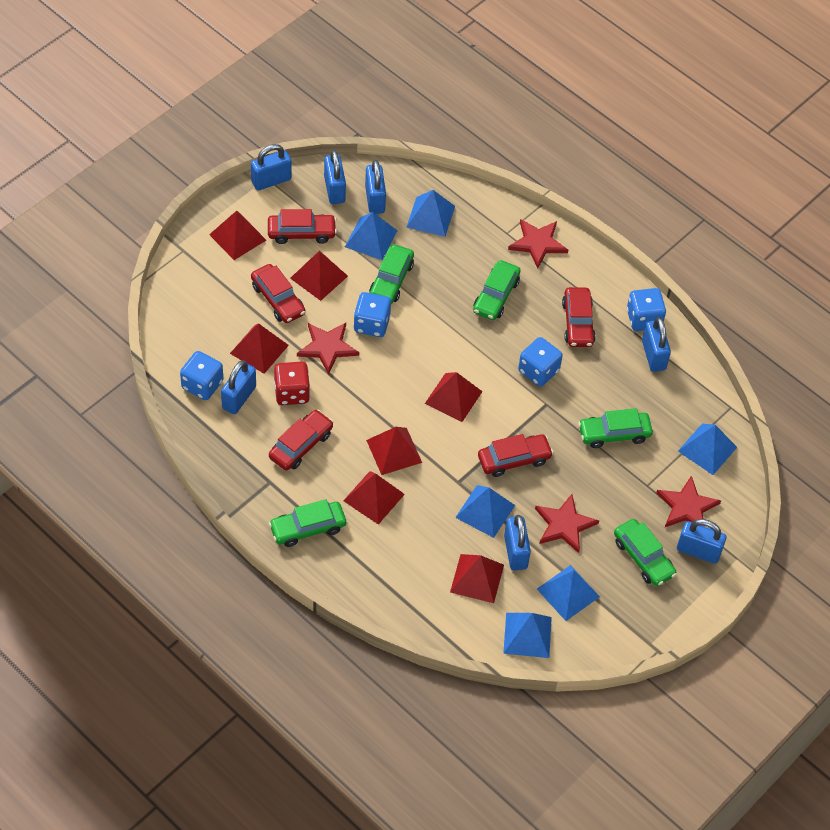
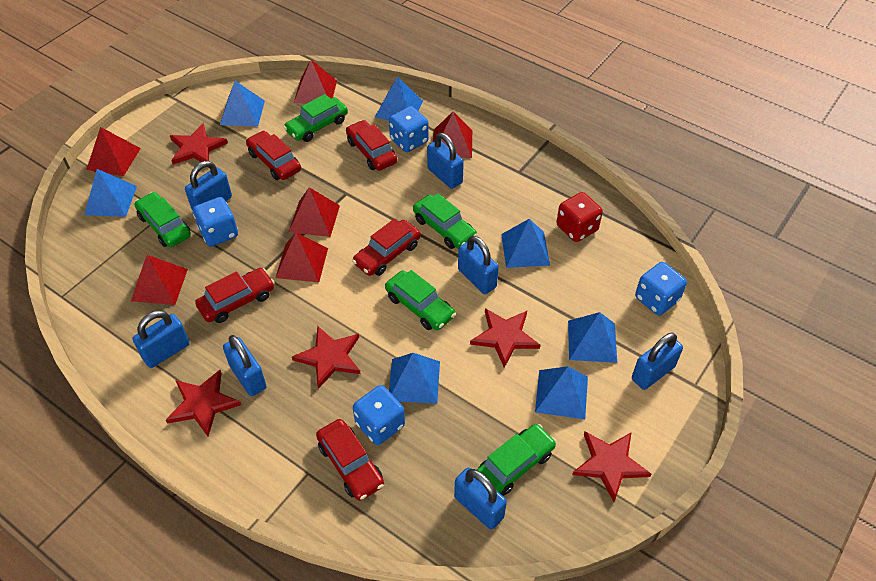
blue pyramid: 6 -> 7
red pyramid: 7 -> 6
red star: 4 -> 5

